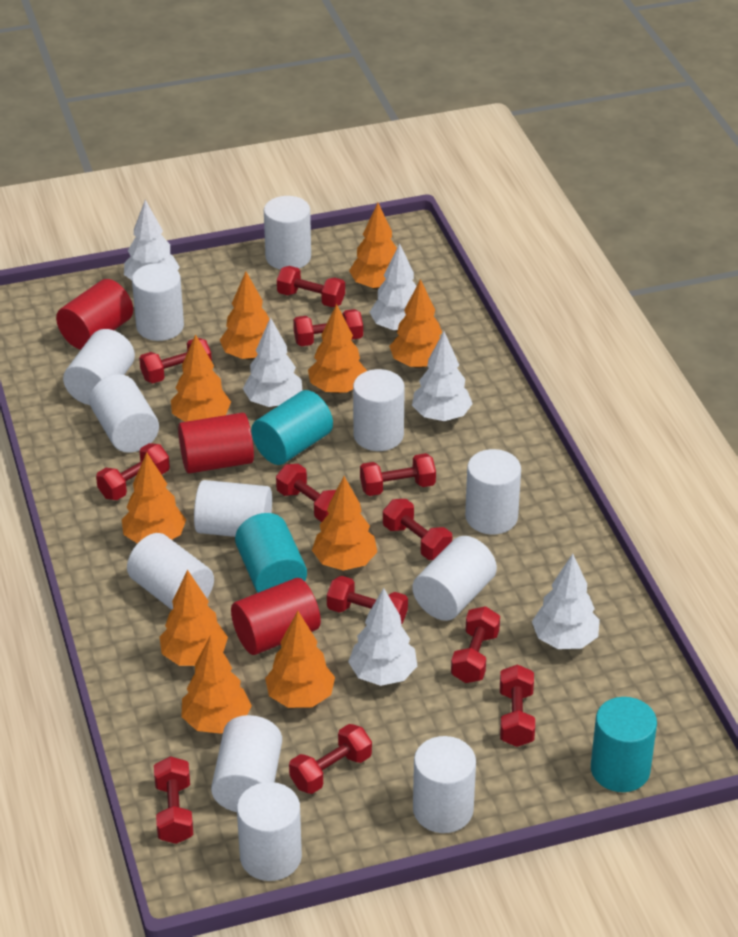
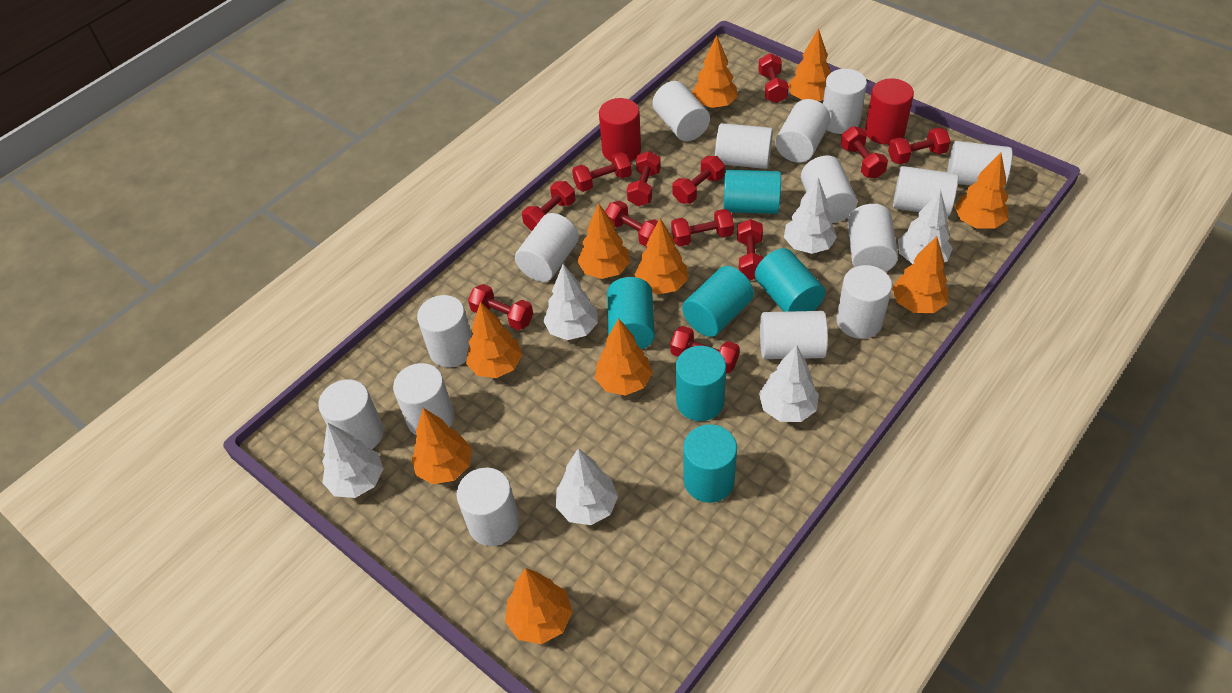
red cylinder: 3 -> 2
turquoise cylinder: 3 -> 6
white cylinder: 12 -> 15

